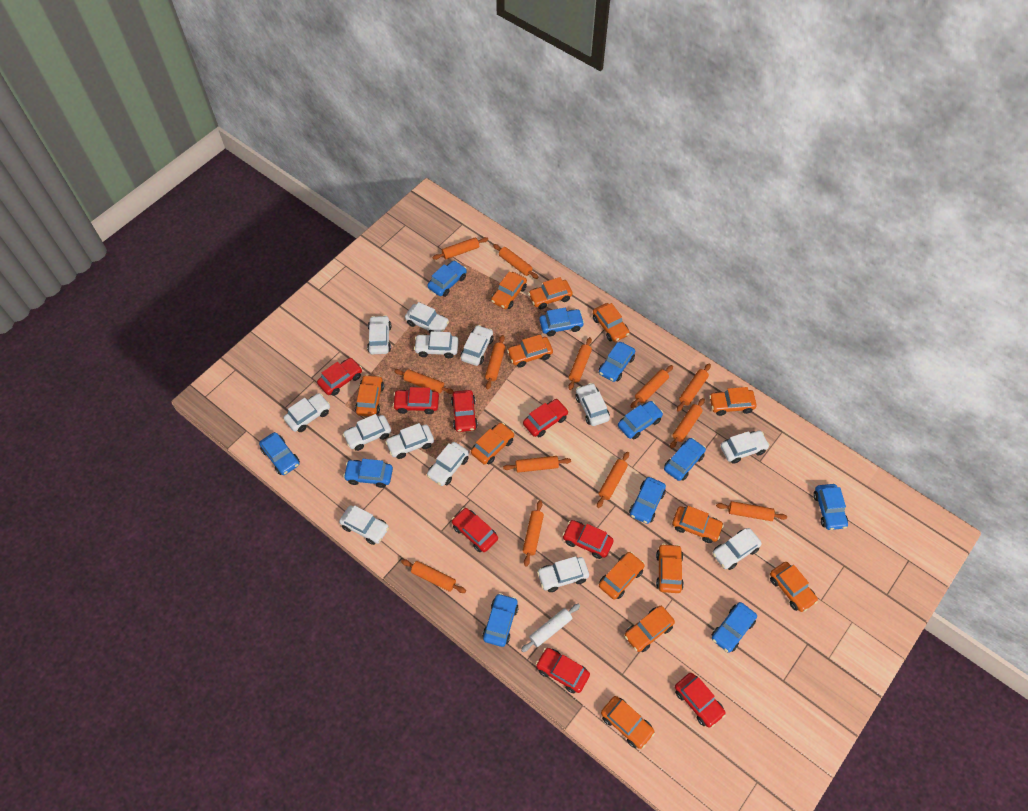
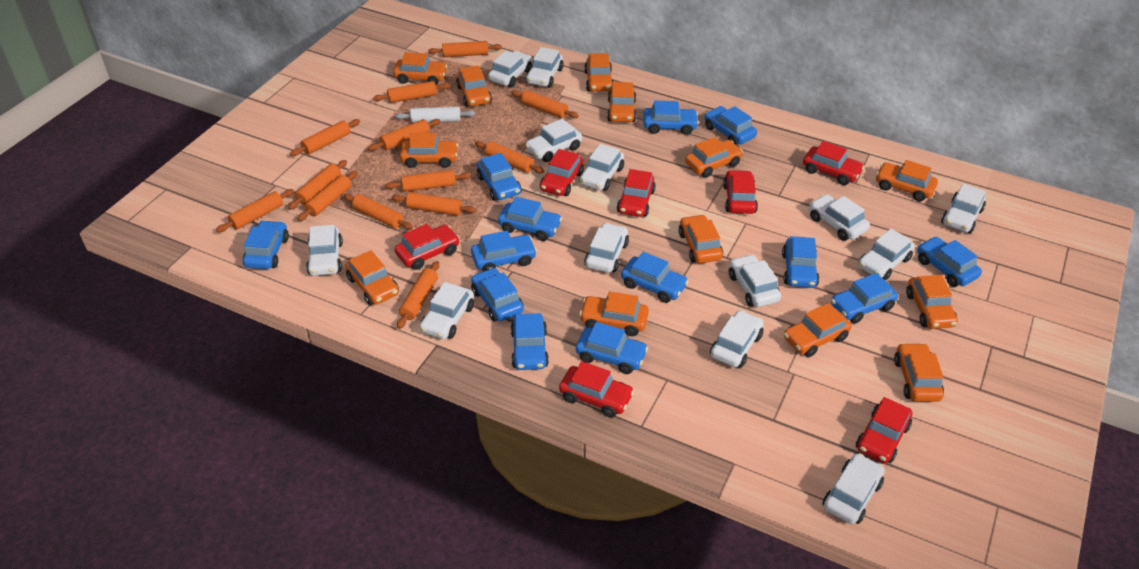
blue car: 11 -> 13
red car: 8 -> 7

